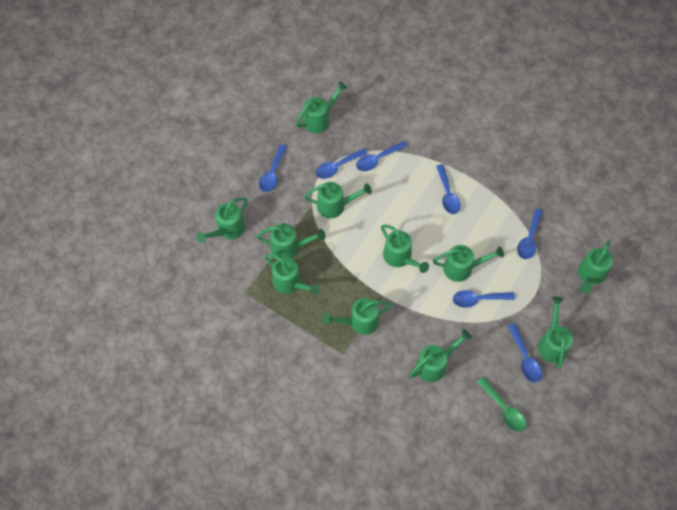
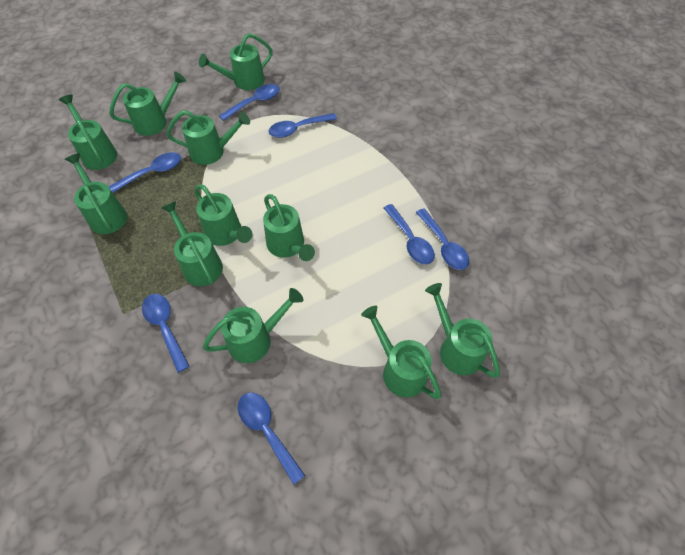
green spoon: 1 -> 0

